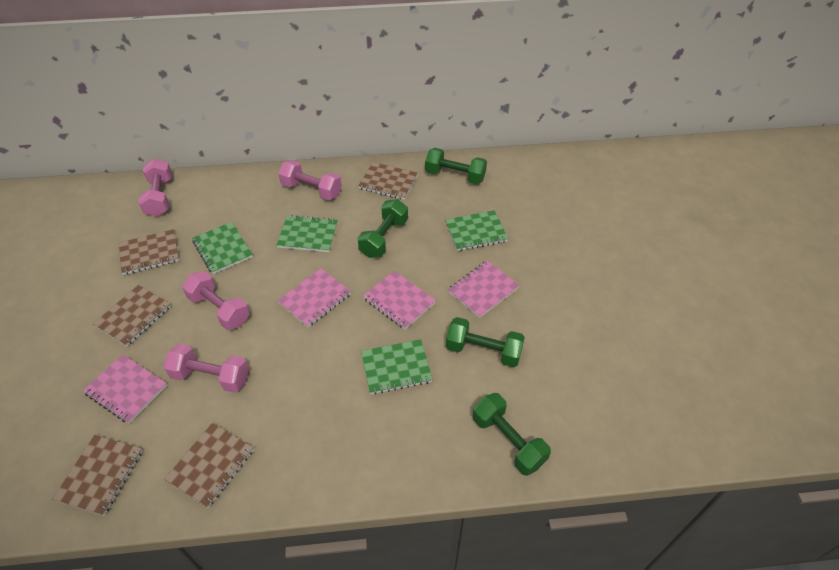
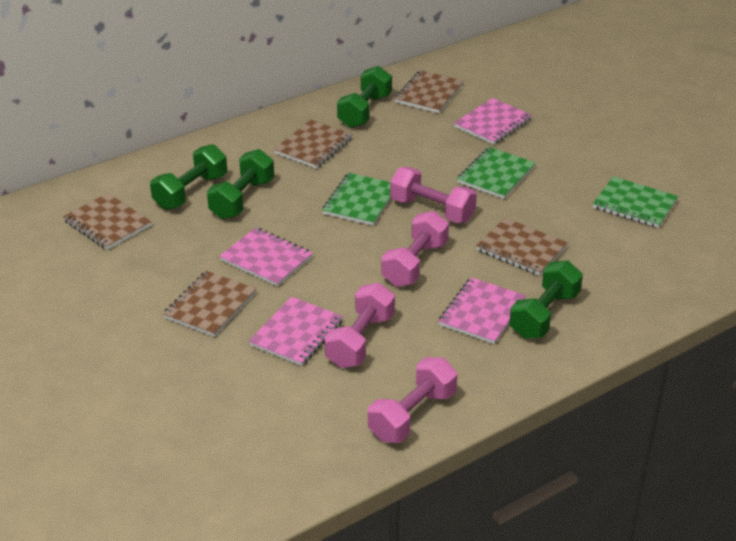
green notebook: 4 -> 3

